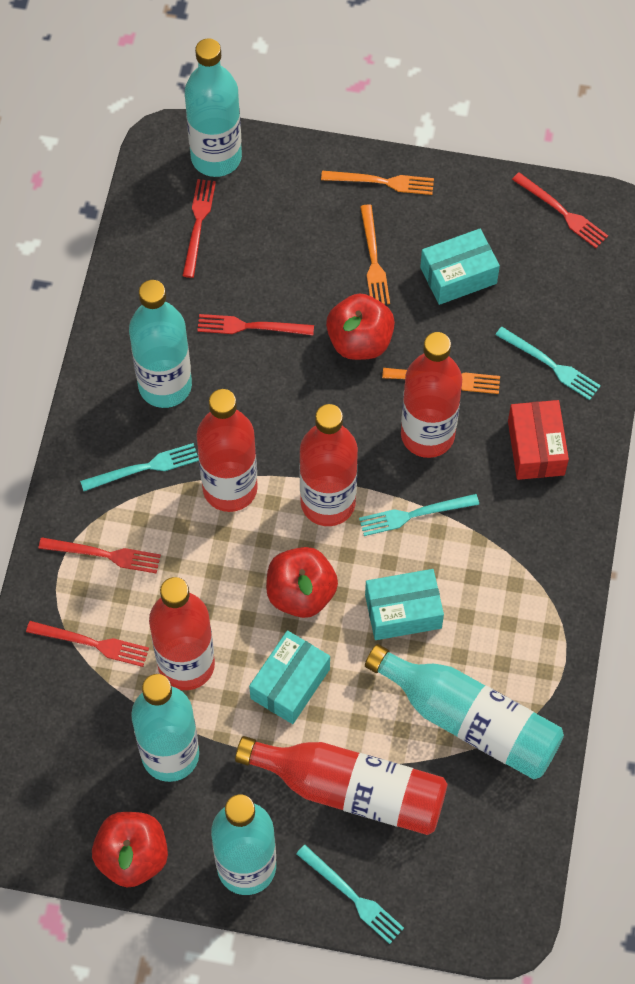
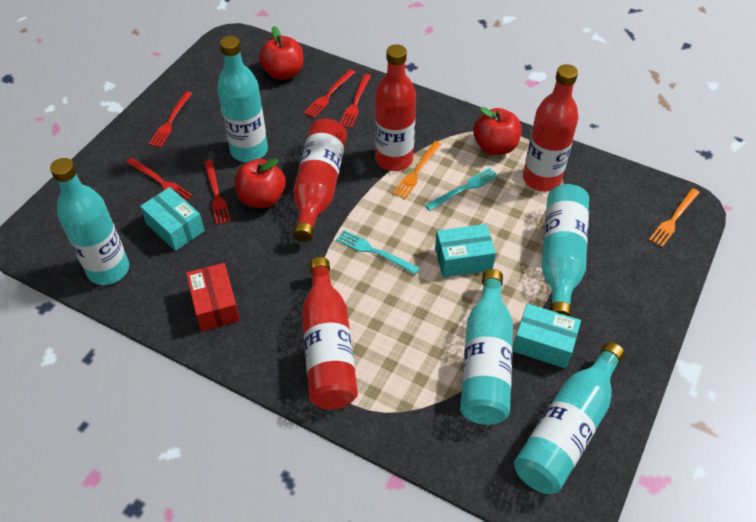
orange fork: 3 -> 2
red bottle: 5 -> 4
turquoise fork: 4 -> 2

